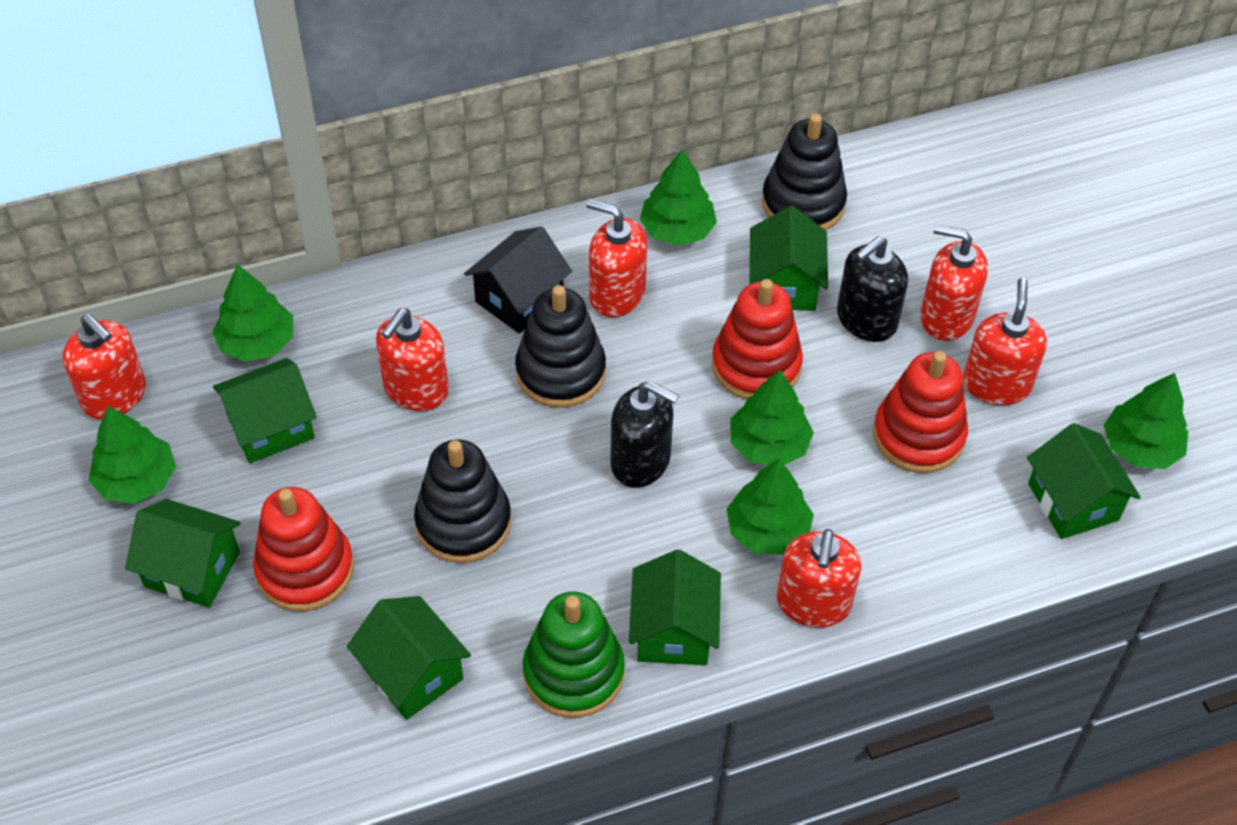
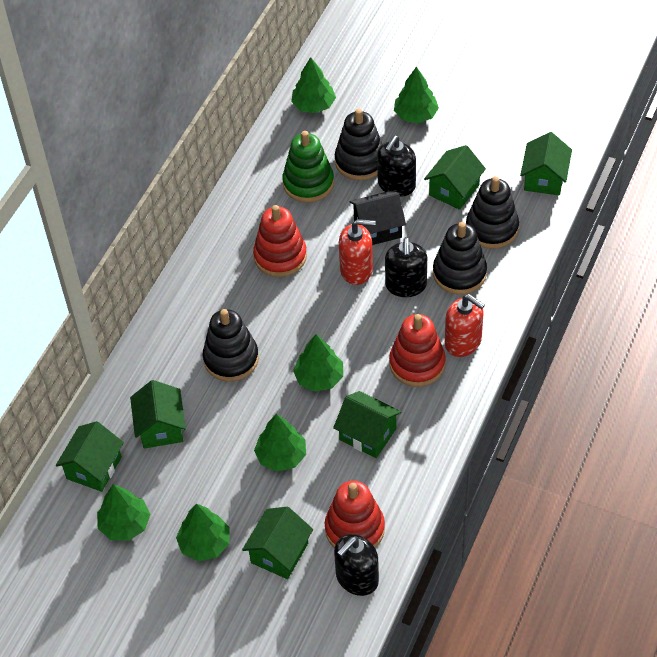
black soap dispenser: 2 -> 3
black stacking toy: 3 -> 4
red soap dispenser: 6 -> 2

